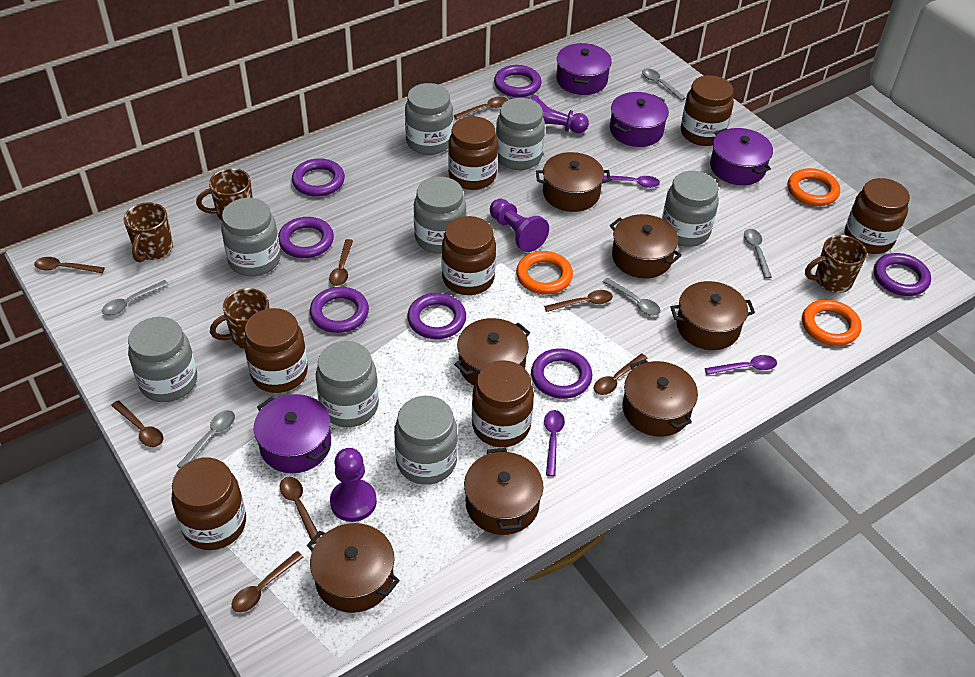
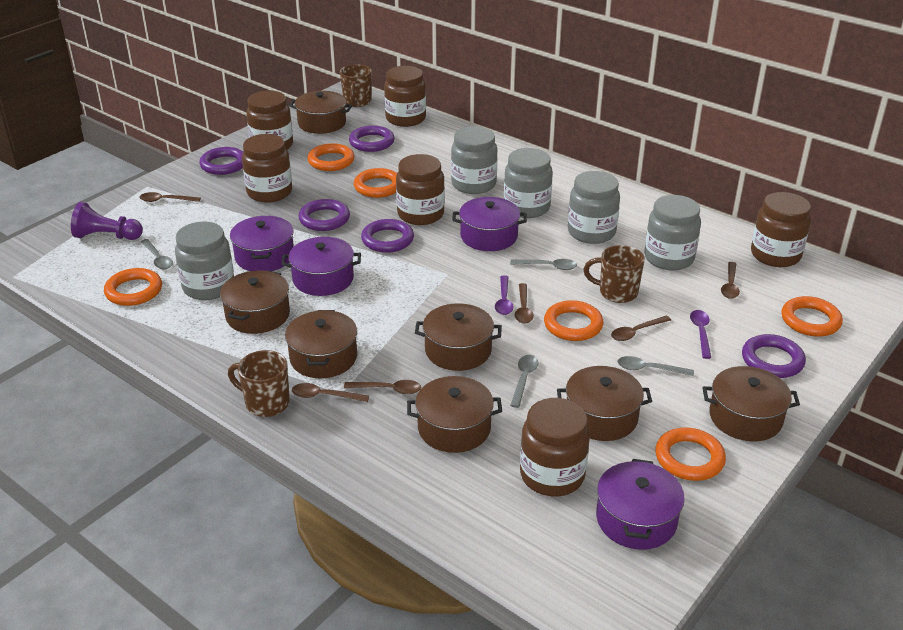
brown jar: 7 -> 6
brown mug: 4 -> 3
brown spoon: 8 -> 6
grey jar: 8 -> 5
grey spoon: 5 -> 4
orange ring: 3 -> 6
purple pawn: 3 -> 1
purple ring: 7 -> 5
purple spoon: 3 -> 2

